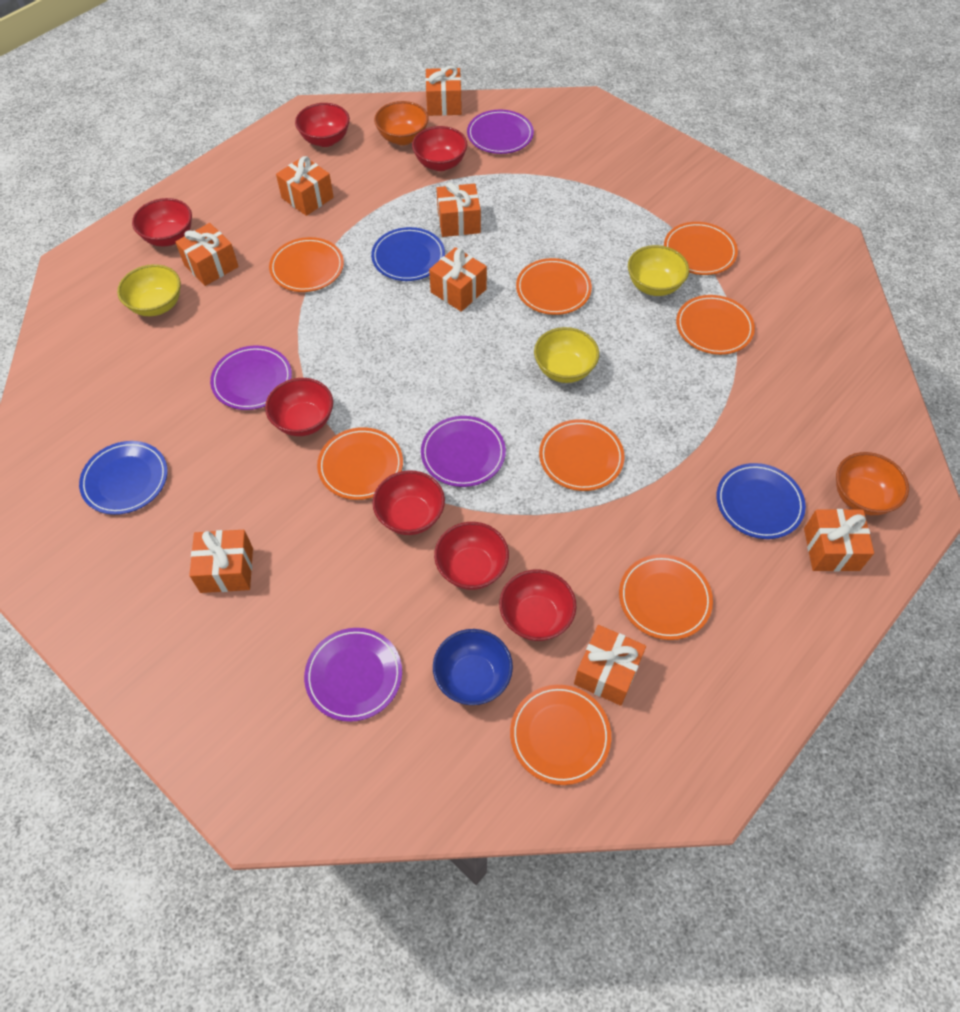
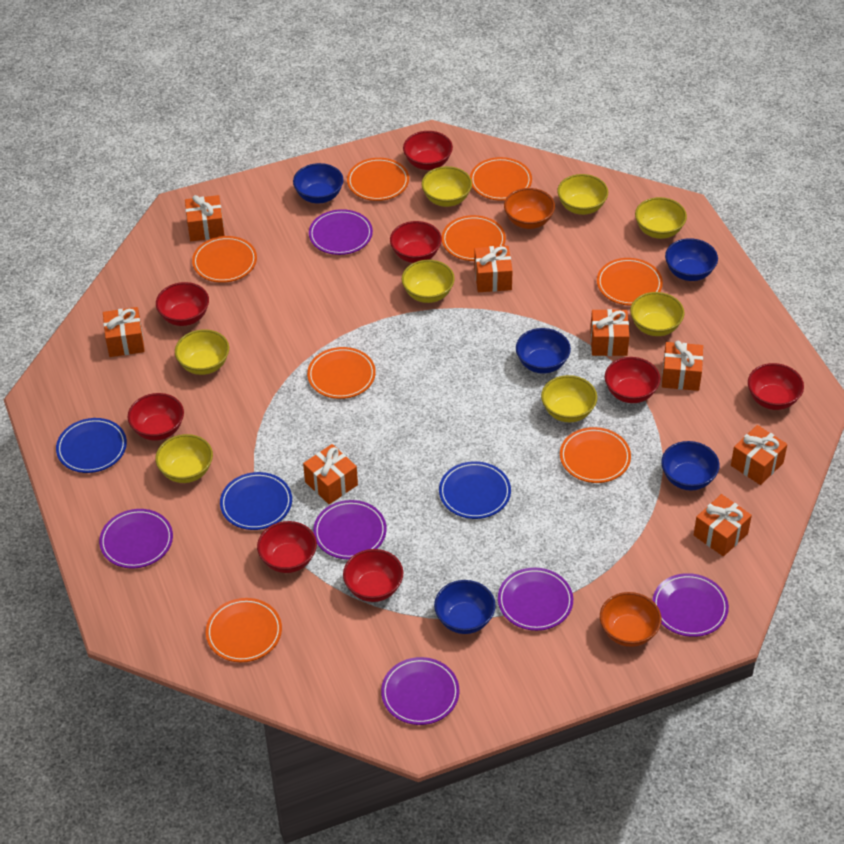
blue bowl: 1 -> 5
purple plate: 4 -> 6
red bowl: 7 -> 8
yellow bowl: 3 -> 8

